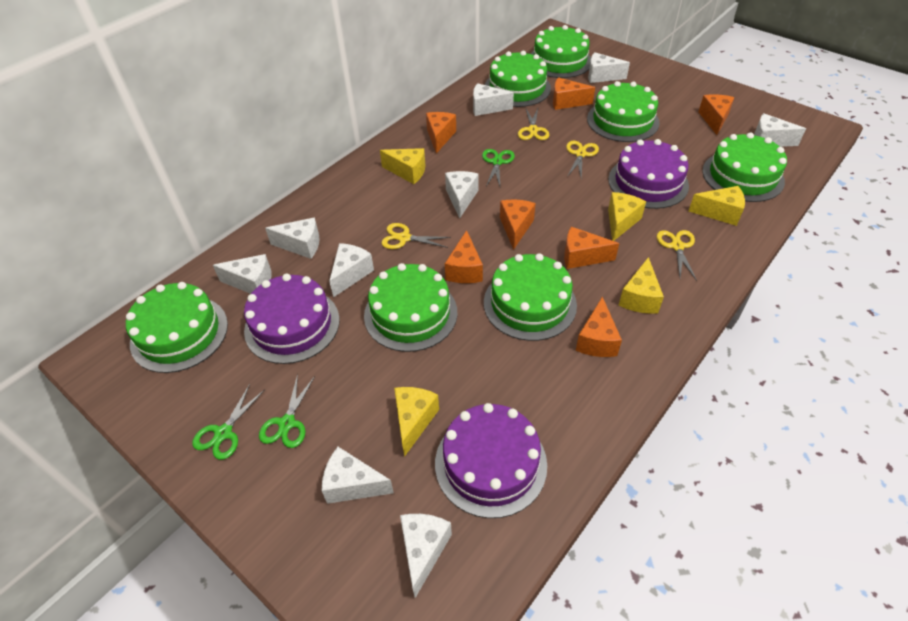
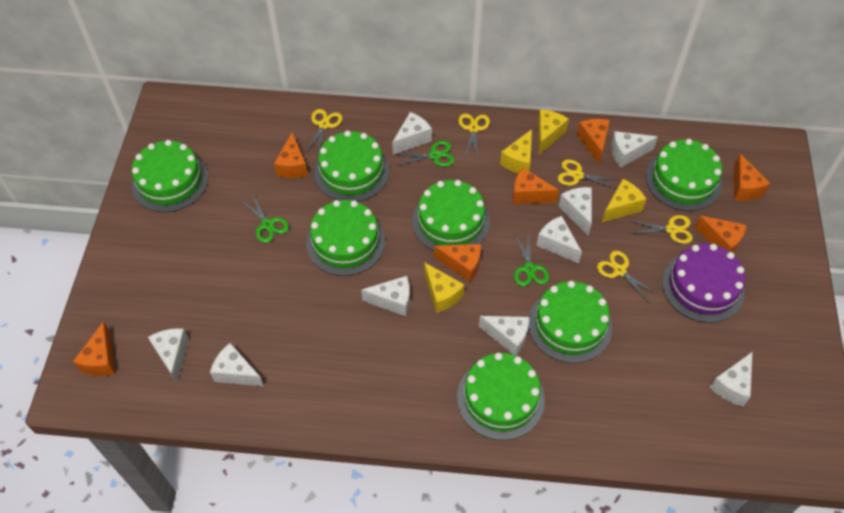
purple cake: 3 -> 1
yellow cheese: 5 -> 4
yellow scissors: 4 -> 5

